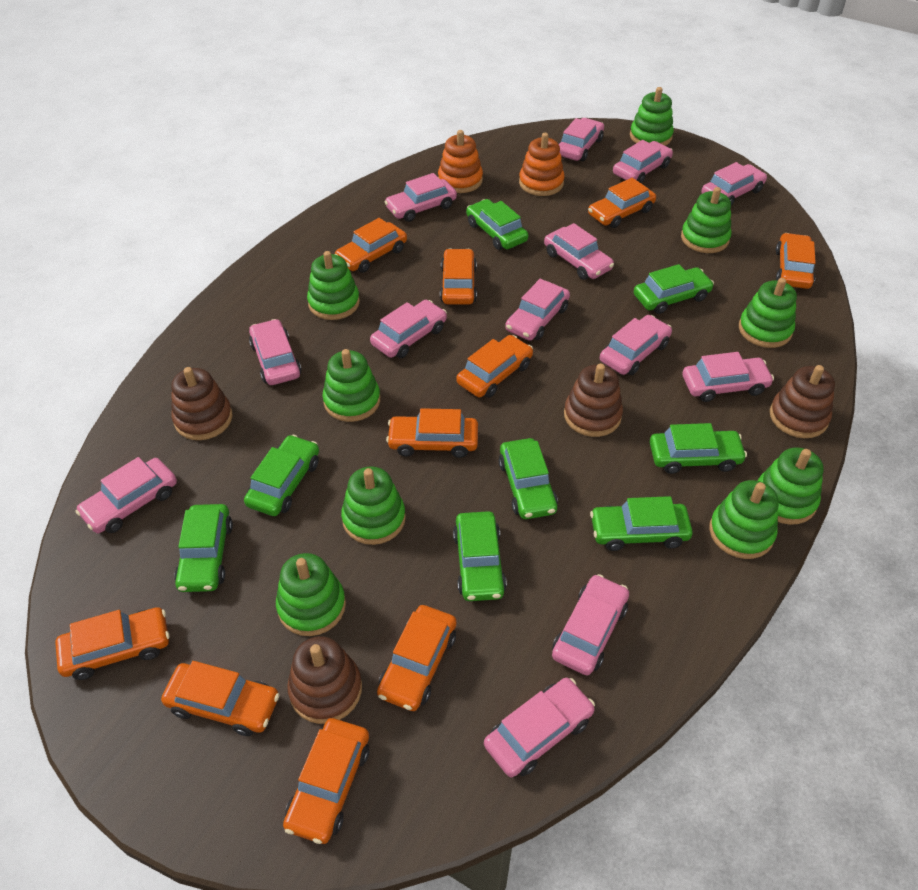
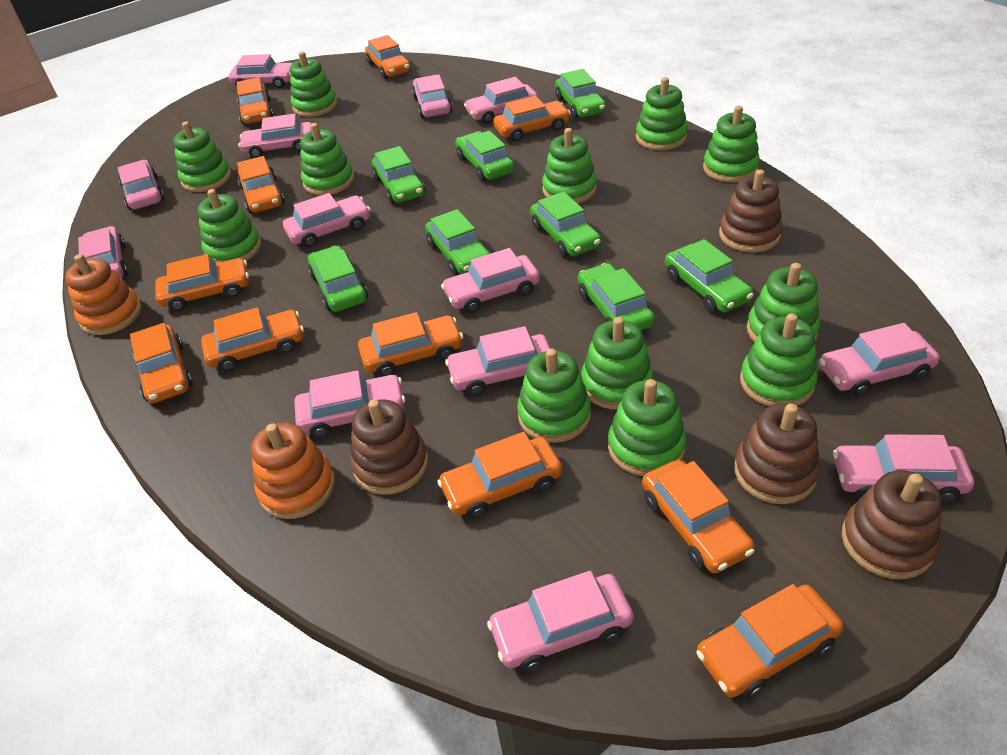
green stacking toy: 9 -> 12
orange car: 10 -> 11

